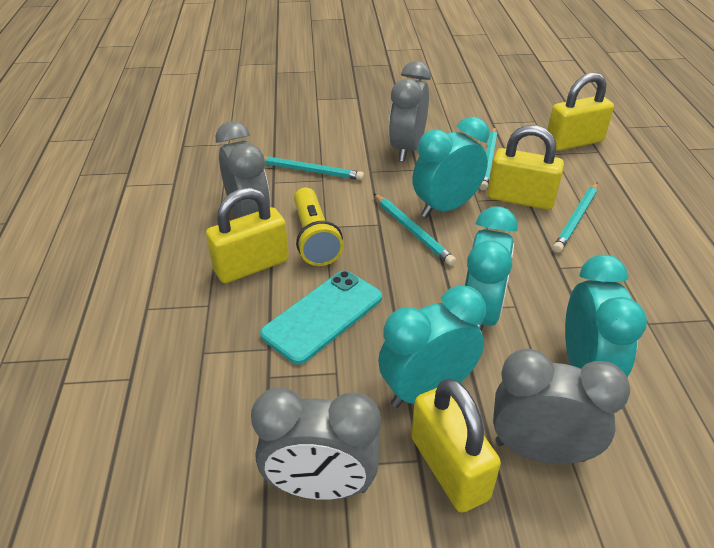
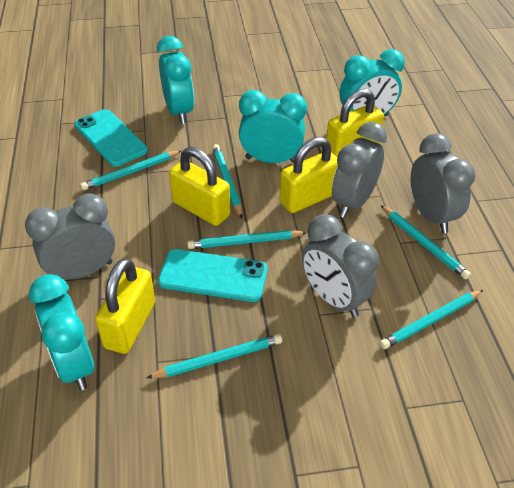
turquoise pencil: 4 -> 6
turquoise phone: 1 -> 2
yellow flashlight: 1 -> 0

